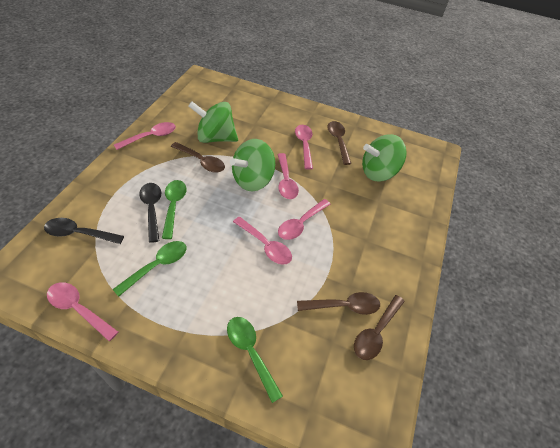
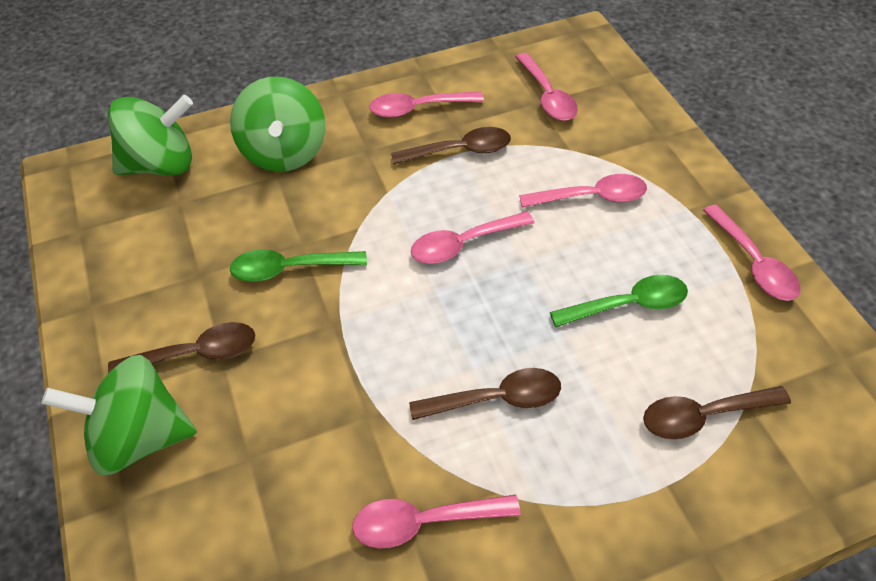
black spoon: 2 -> 0
green spoon: 3 -> 2

